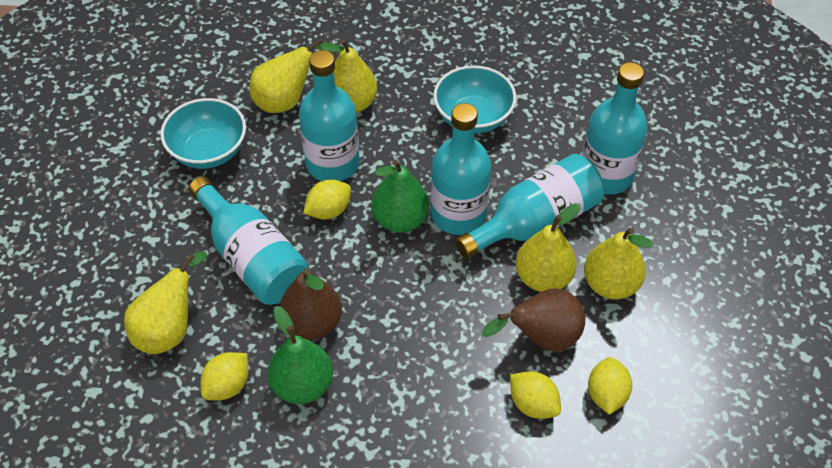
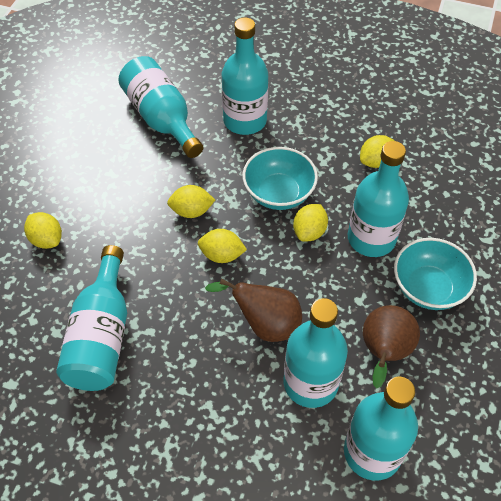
green pear: 2 -> 0
turquoise bottle: 5 -> 6
yellow lemon: 4 -> 5
yellow pear: 5 -> 0

